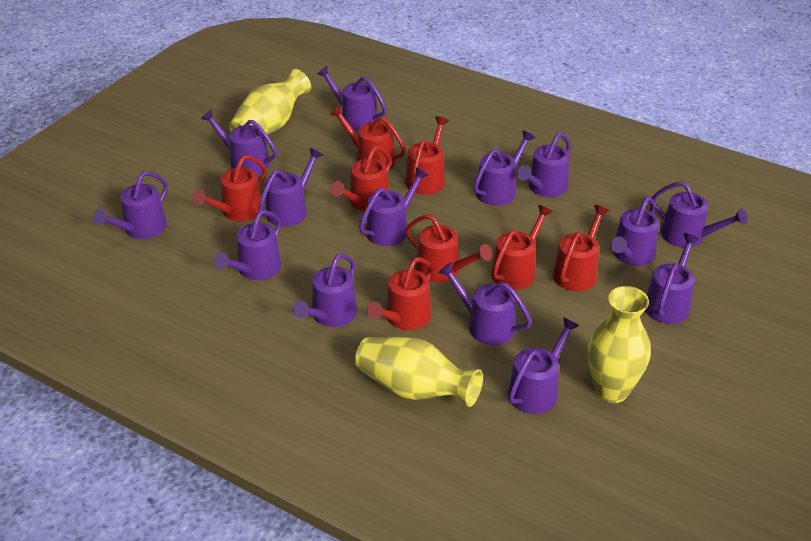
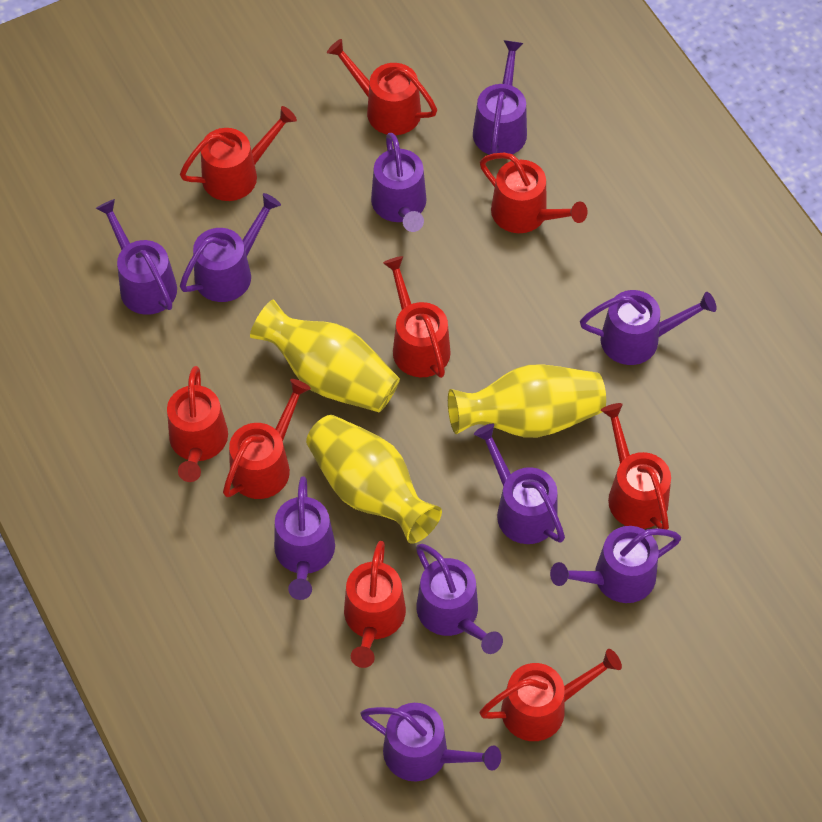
purple watering can: 14 -> 10
red watering can: 8 -> 9

